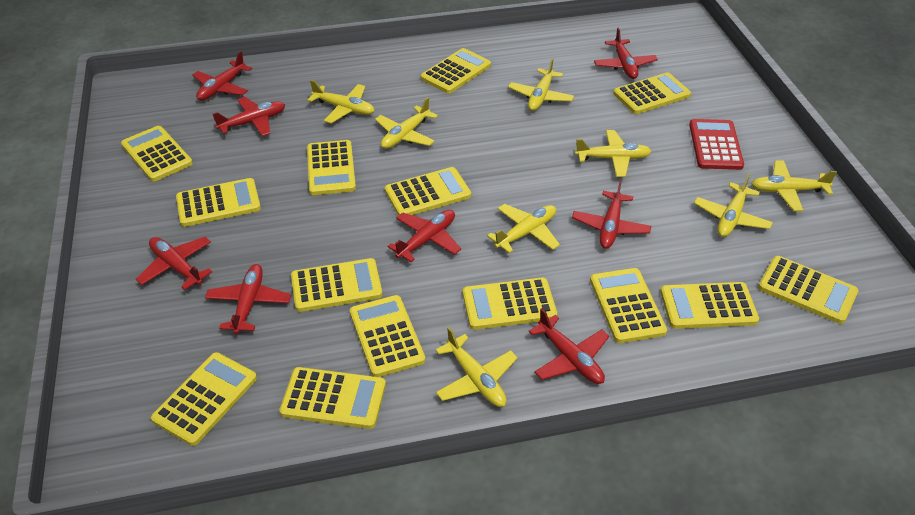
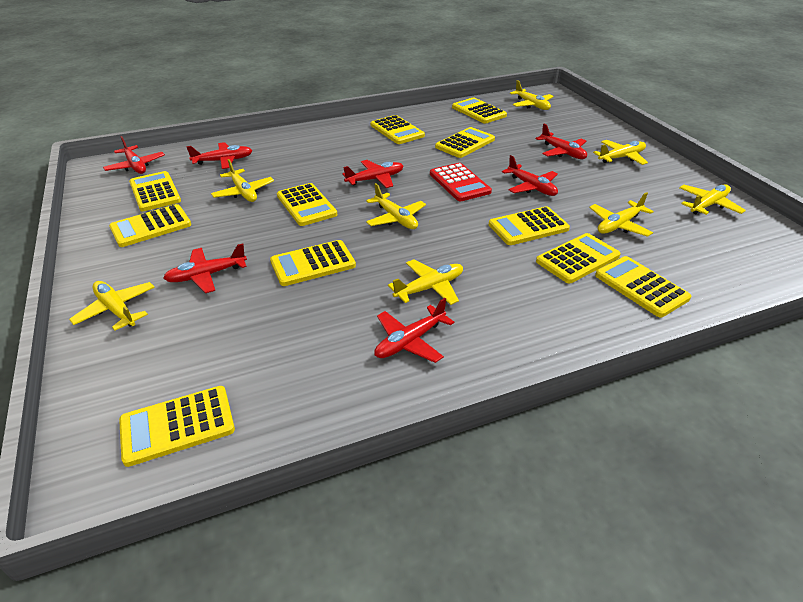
red plane: 8 -> 7
yellow calculator: 14 -> 11

